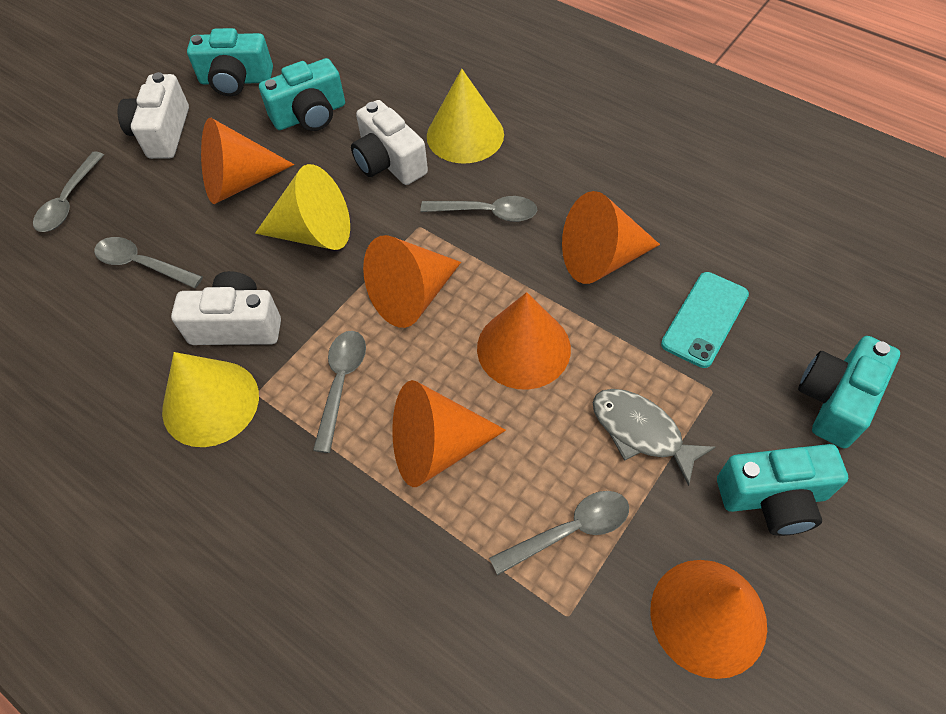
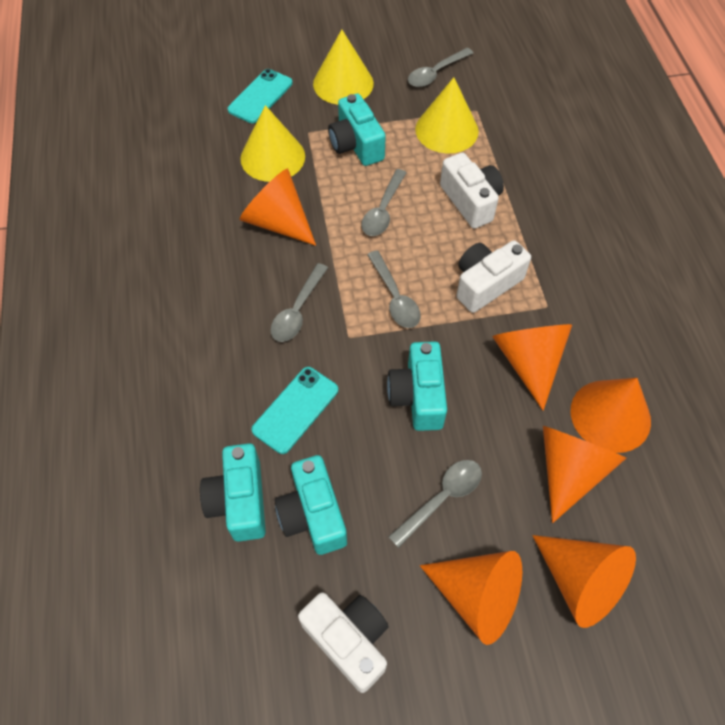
grey fish: 1 -> 0
turquoise phone: 1 -> 2

